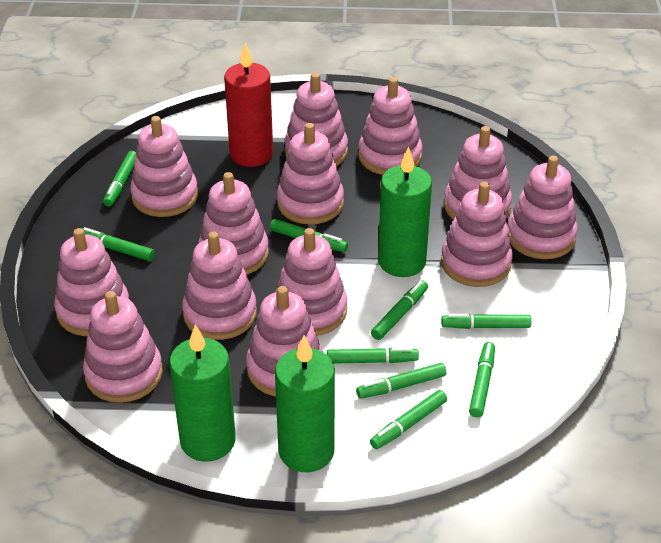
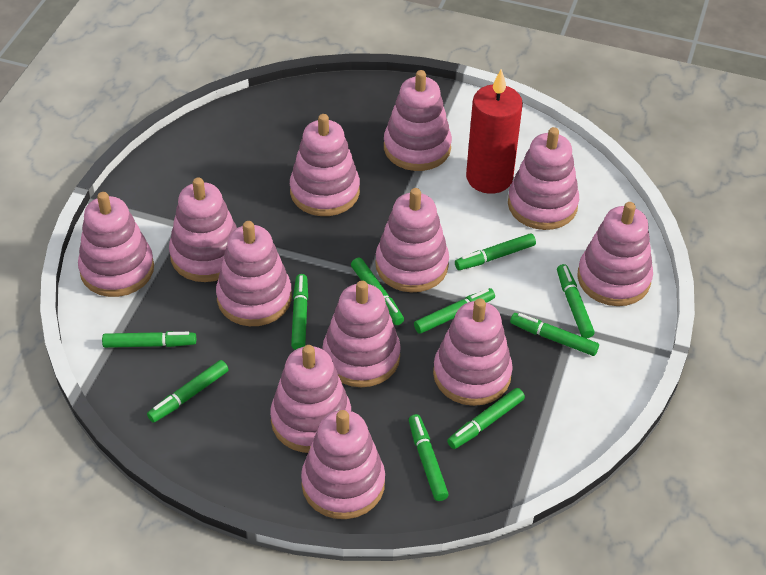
green candle: 3 -> 0
green marker: 9 -> 10
pink stacking toy: 13 -> 12

